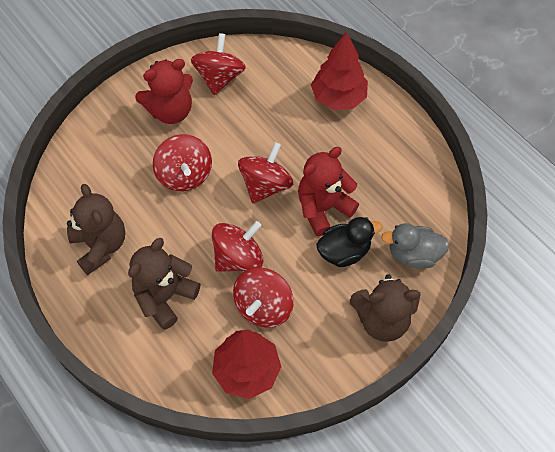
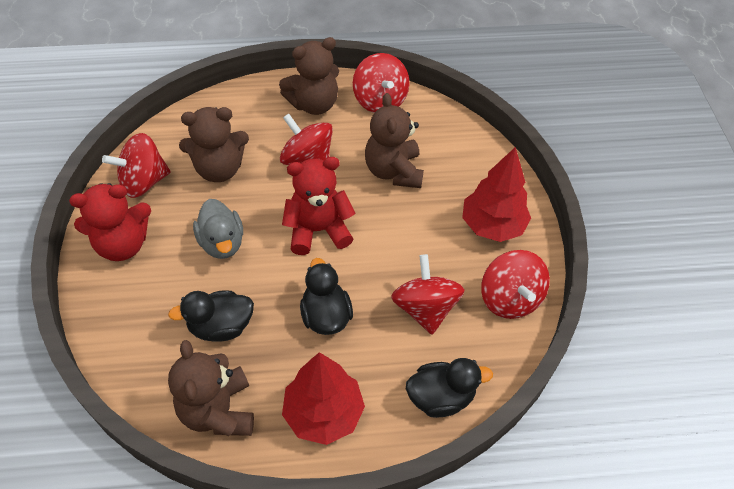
black duck: 1 -> 3
brown teddy bear: 3 -> 4

